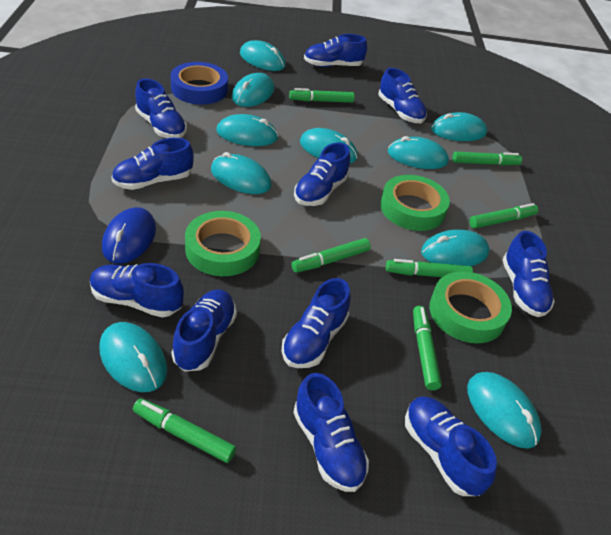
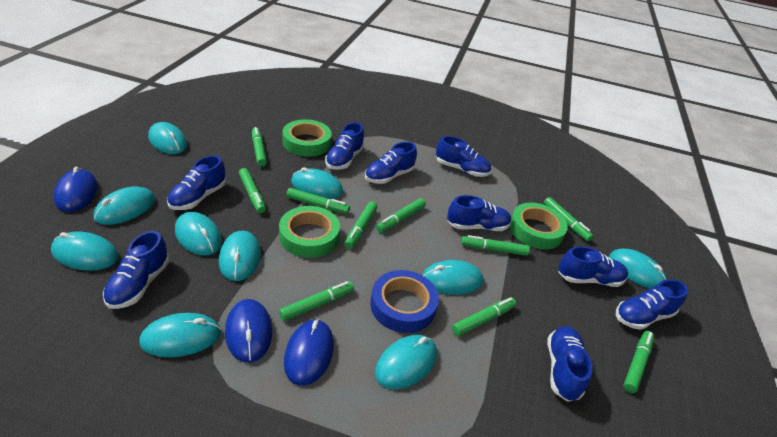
blue mouse: 1 -> 3
blue shoe: 11 -> 9
green marker: 7 -> 10

